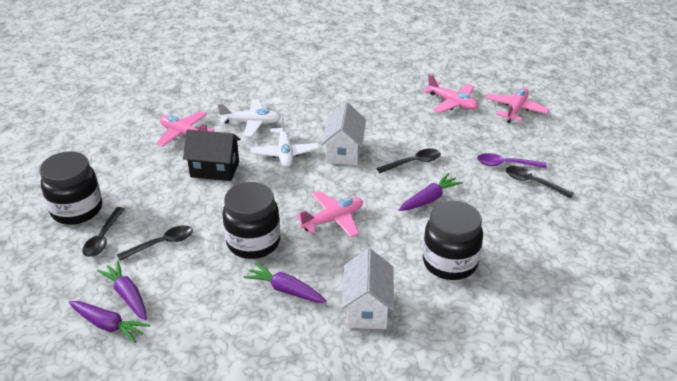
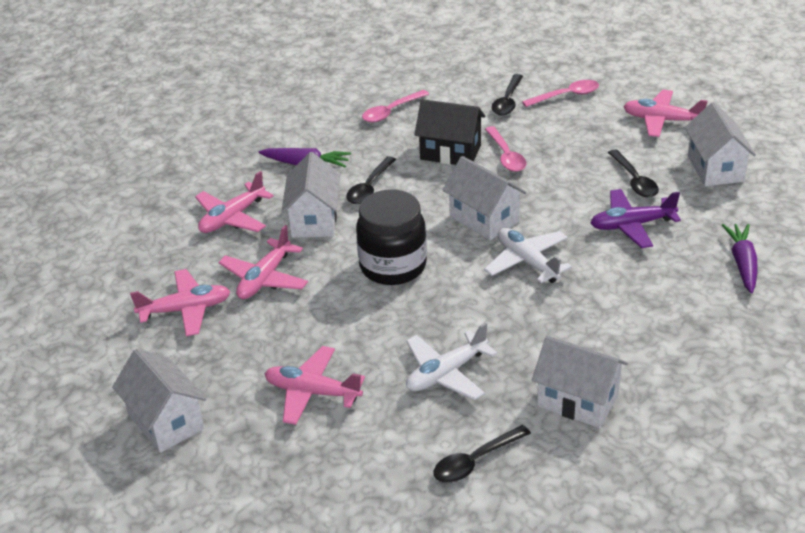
black jar: 3 -> 1
pink plane: 4 -> 5
pink spoon: 0 -> 3
purple carrot: 4 -> 2
purple plane: 0 -> 1
purple spoon: 1 -> 0
white house: 2 -> 5

